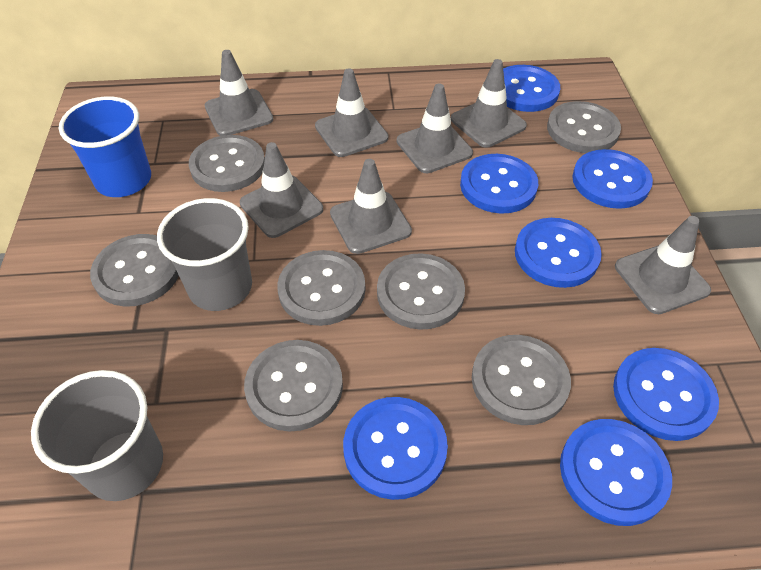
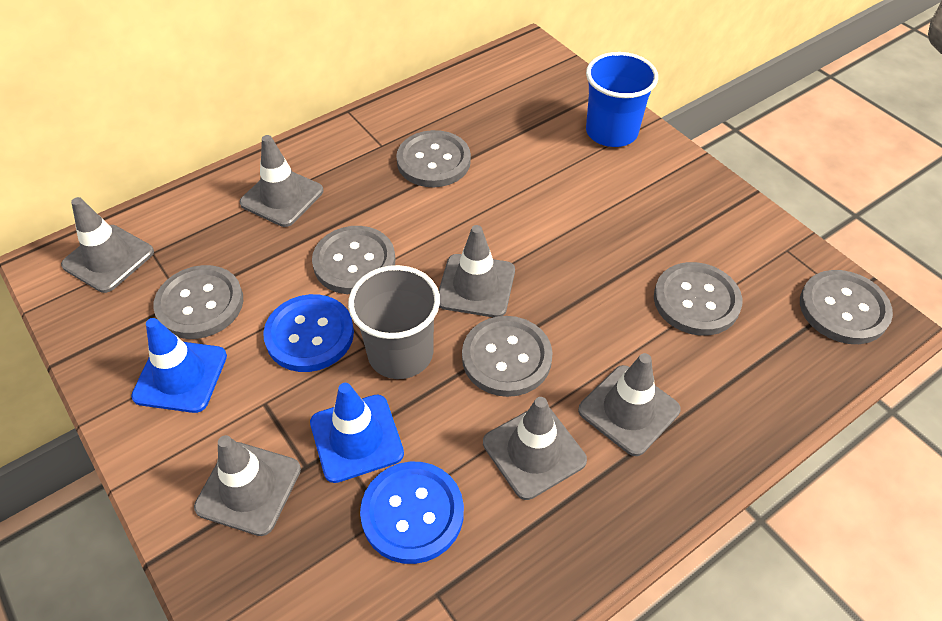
blue button: 7 -> 2
blue traffic cone: 0 -> 2
grey button: 7 -> 6
grey cup: 2 -> 1
grey traffic cone: 7 -> 6

